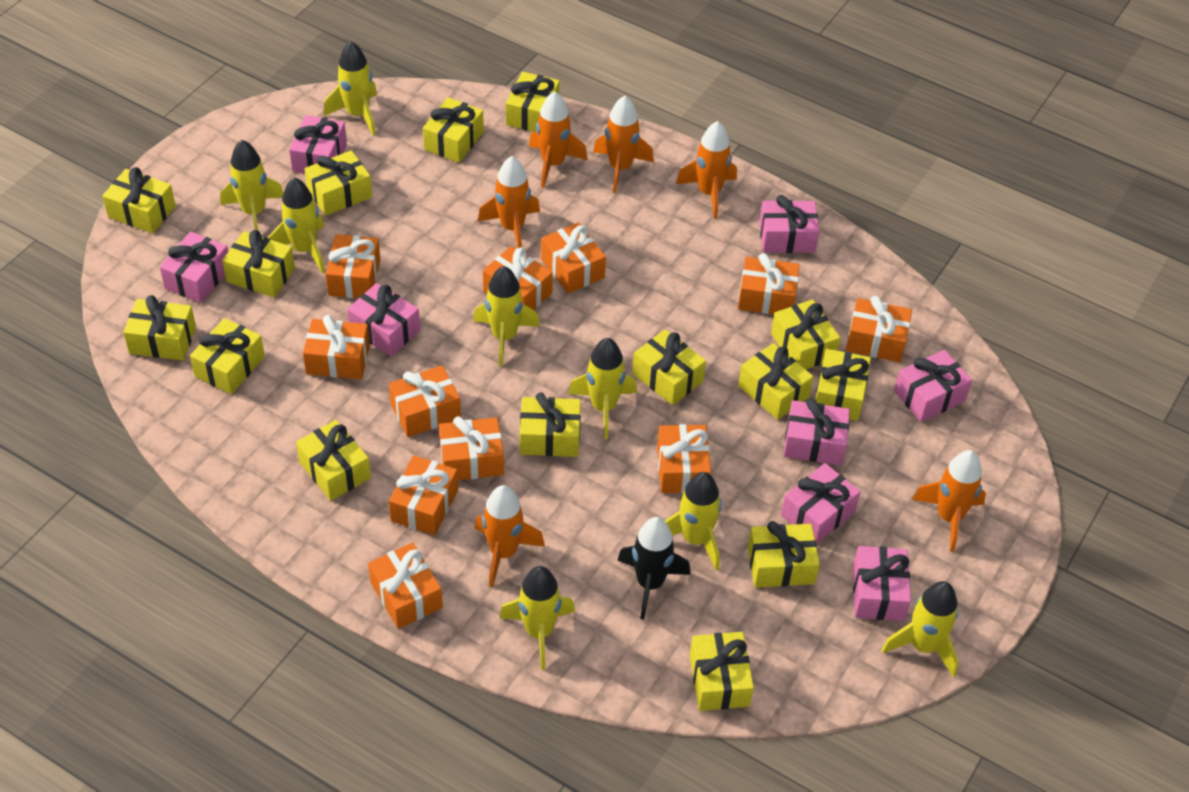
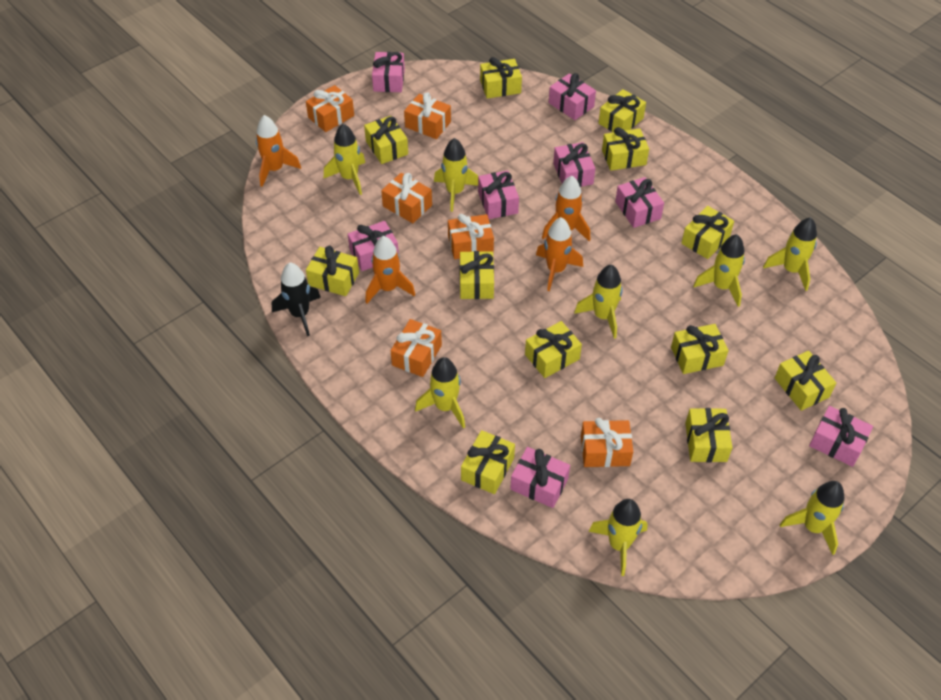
orange gift: 11 -> 6
orange rocket: 6 -> 4
yellow gift: 15 -> 12

